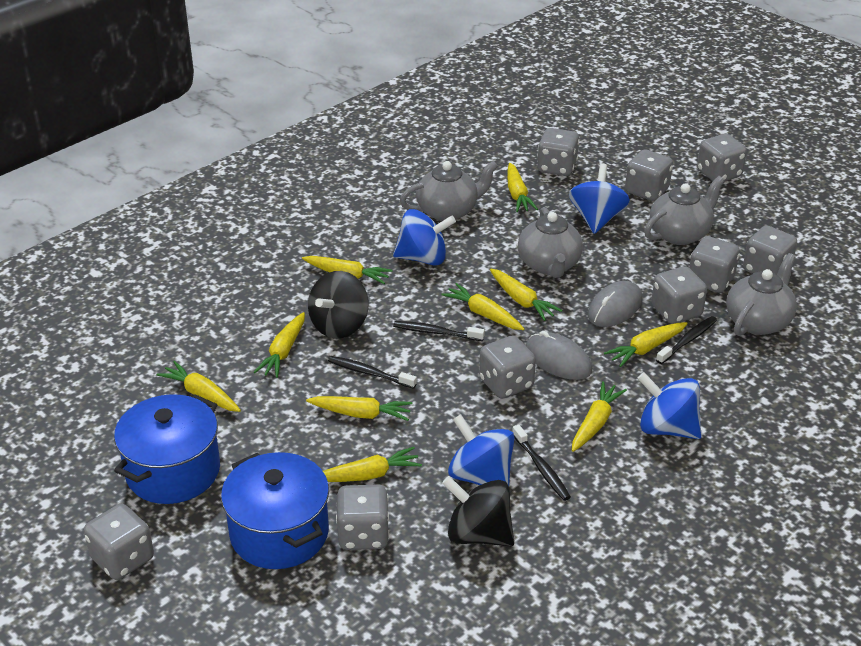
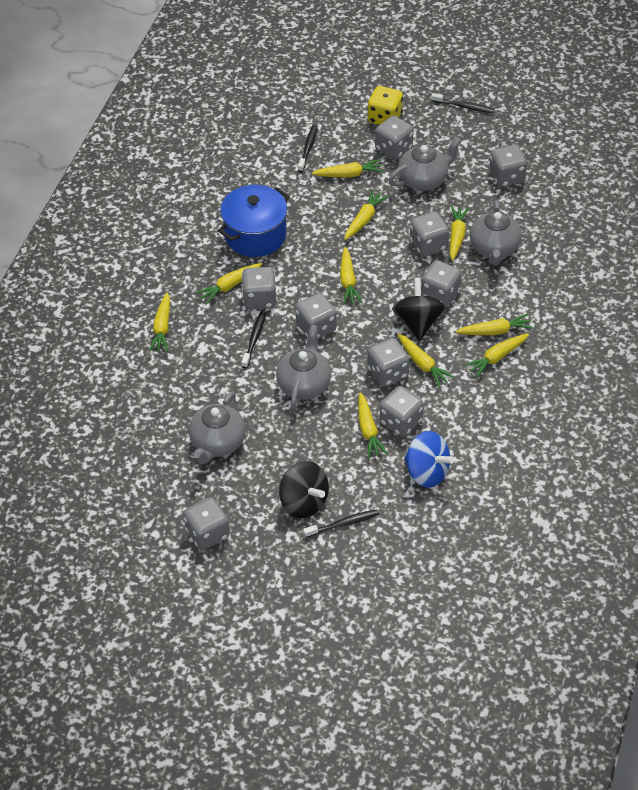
blue pot: 2 -> 1
blue spinning top: 4 -> 1
grey mouse: 2 -> 0
yellow dice: 0 -> 1

